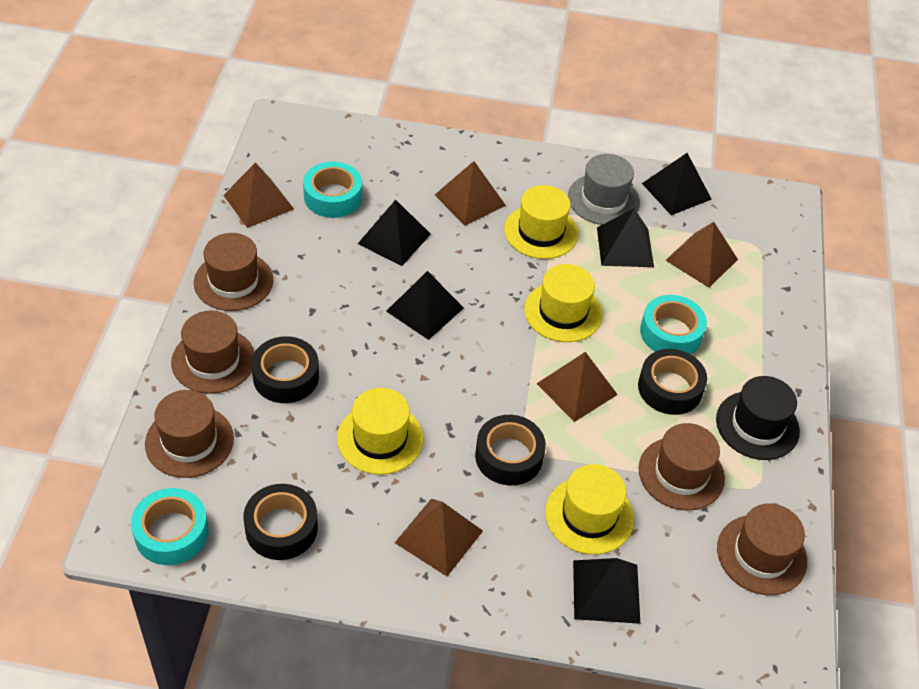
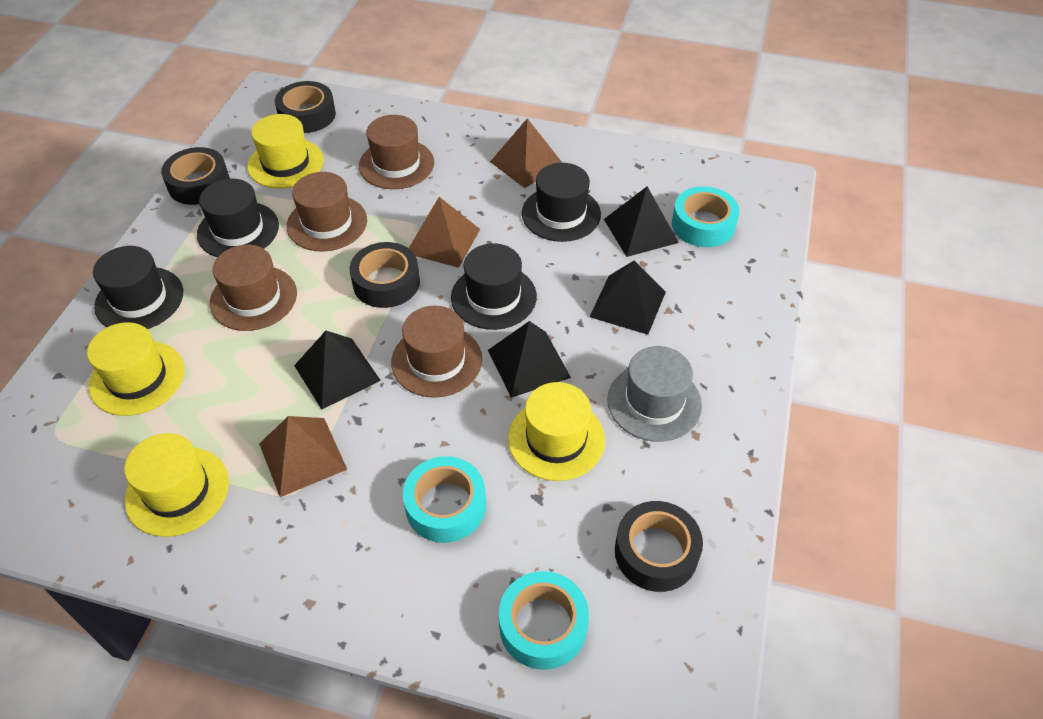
black hat: 1 -> 4
black pyramid: 5 -> 4
brown hat: 5 -> 4
brown pyramid: 5 -> 3

